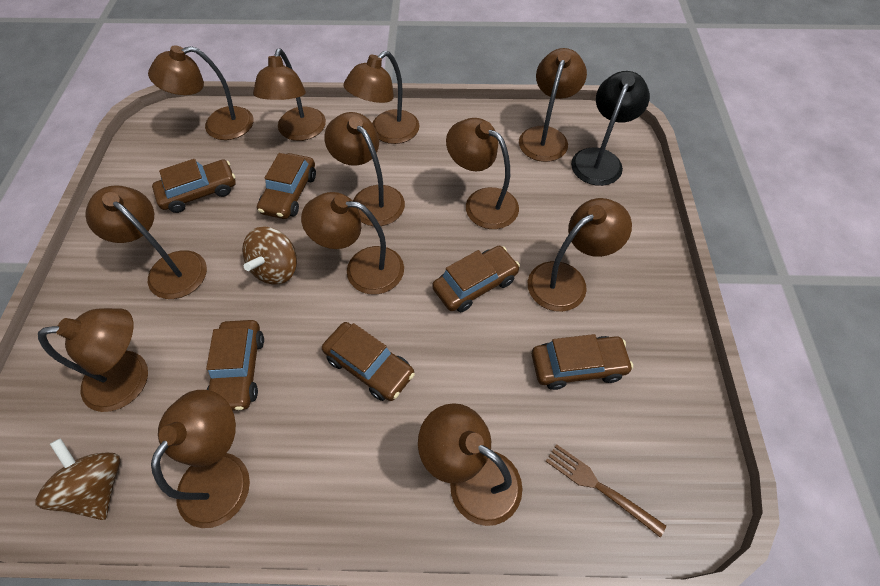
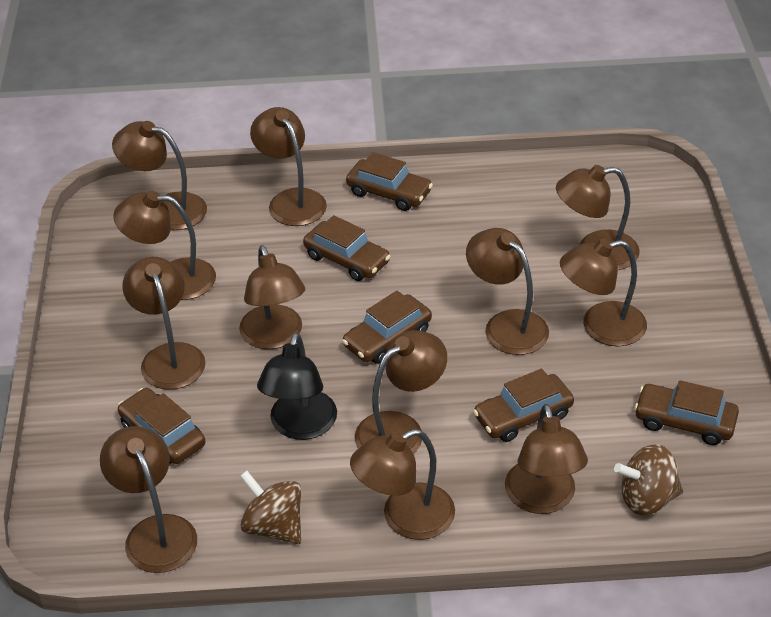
brown fork: 1 -> 0

